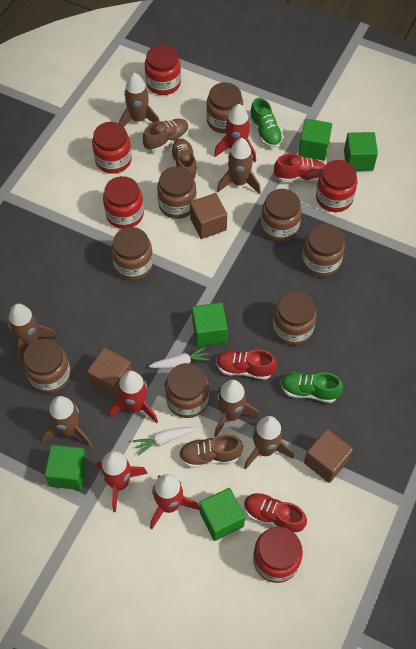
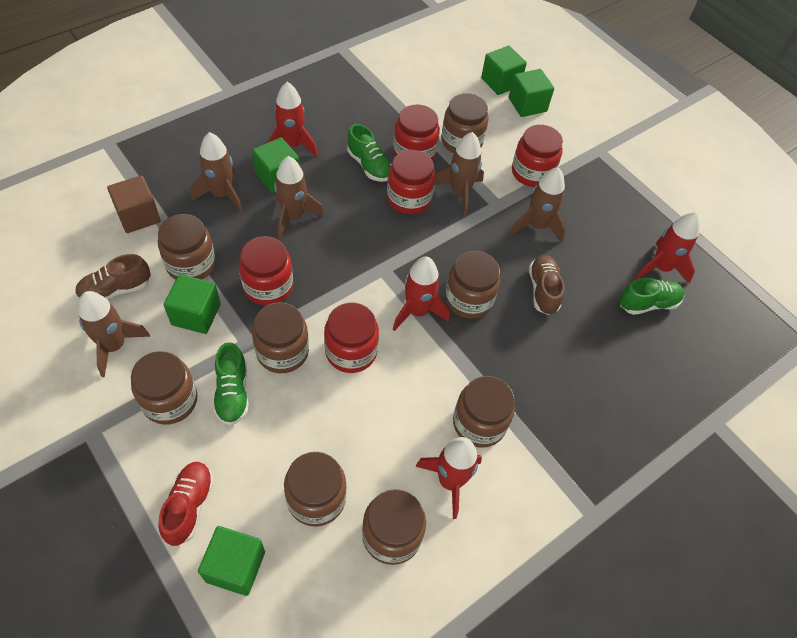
brown cube: 3 -> 1
brown rocket: 6 -> 5
brown shoe: 3 -> 2
green shoe: 2 -> 3
red shoe: 3 -> 1
white carrot: 2 -> 0

